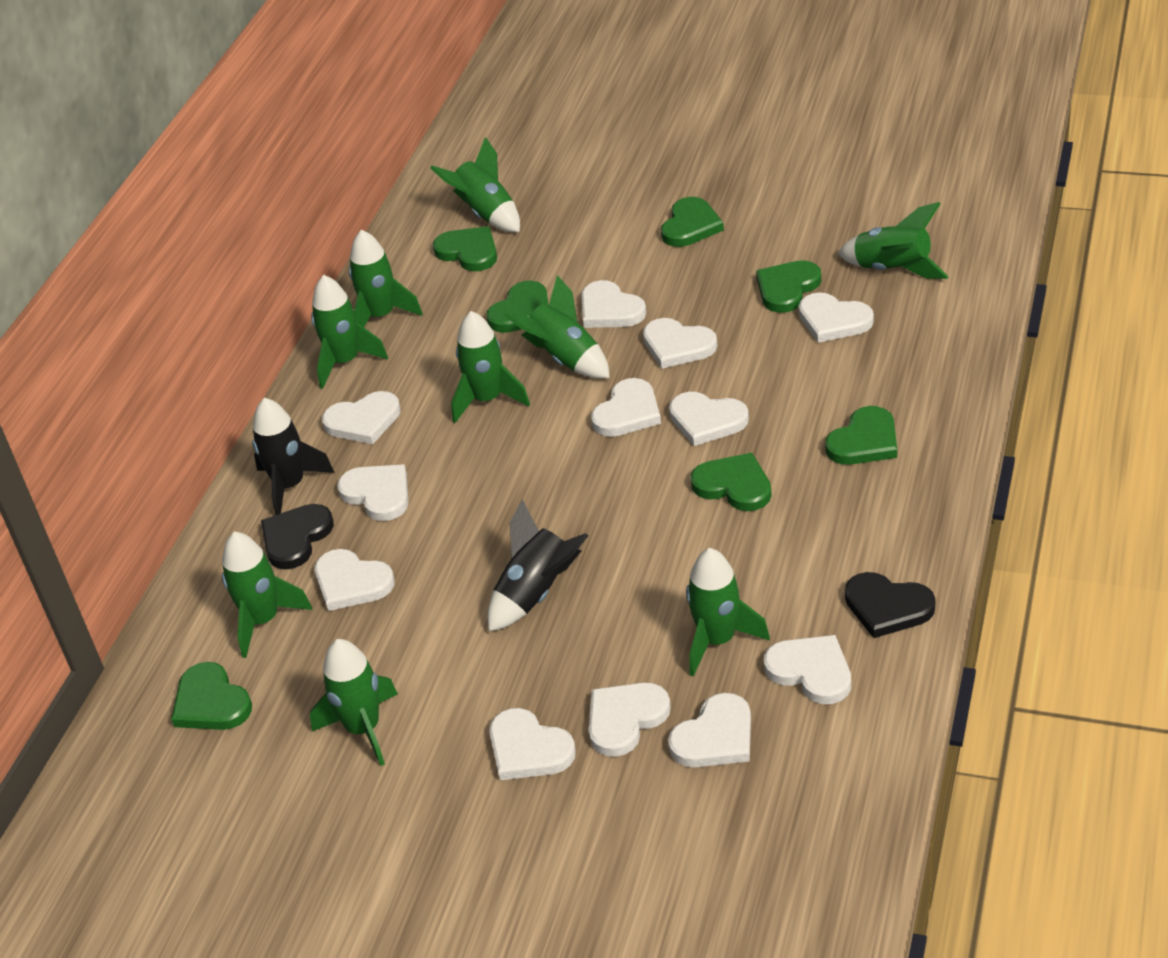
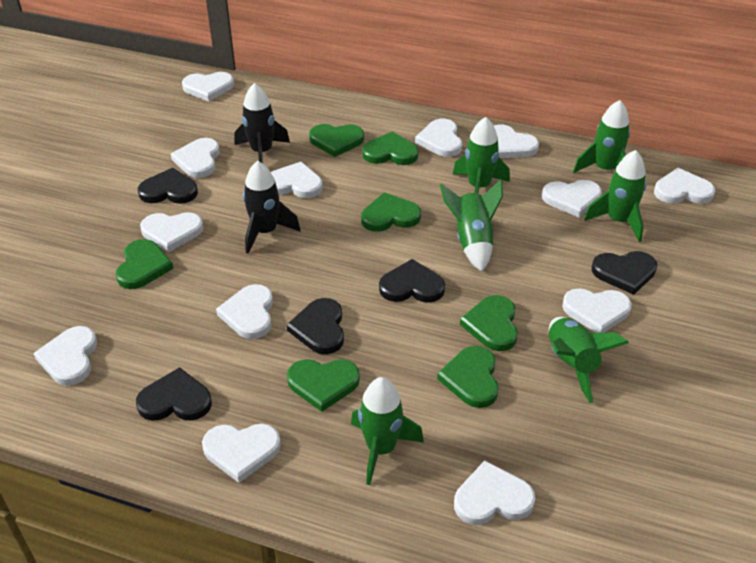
black heart: 2 -> 5
green rocket: 9 -> 6
white heart: 12 -> 13

